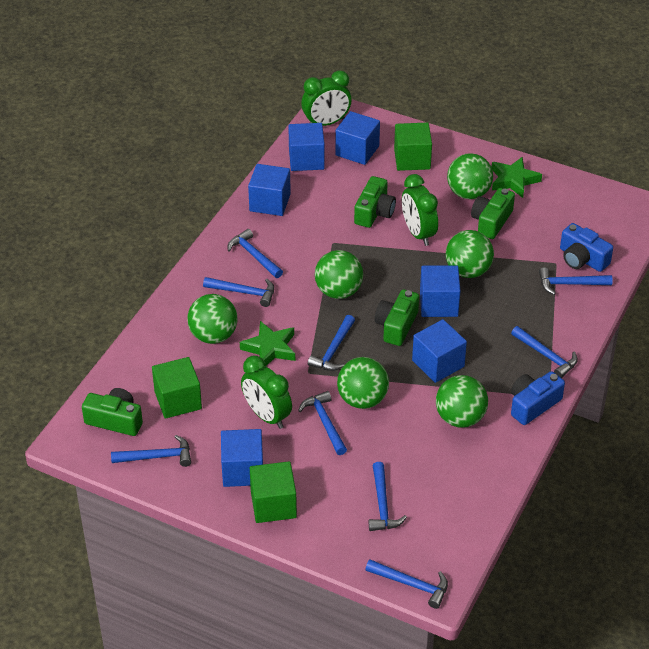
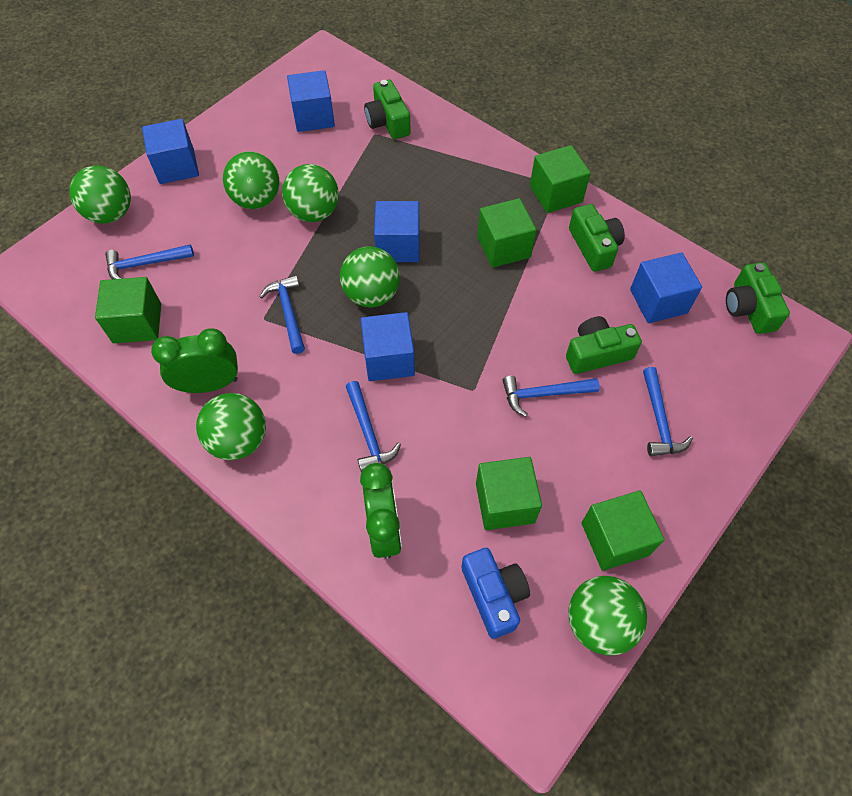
blue camera: 2 -> 1
blue cube: 6 -> 5
blue hammer: 9 -> 5
green clock: 3 -> 2
green cube: 3 -> 5
green star: 2 -> 0

